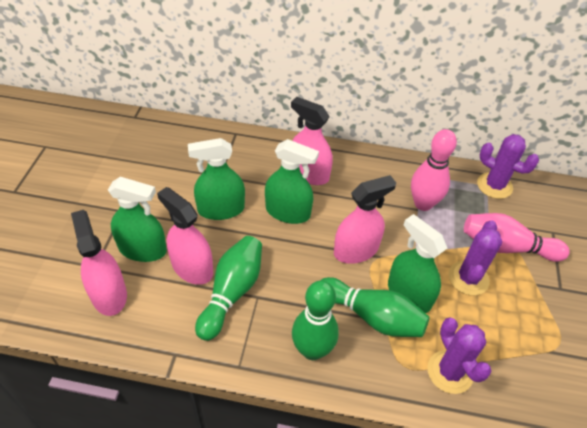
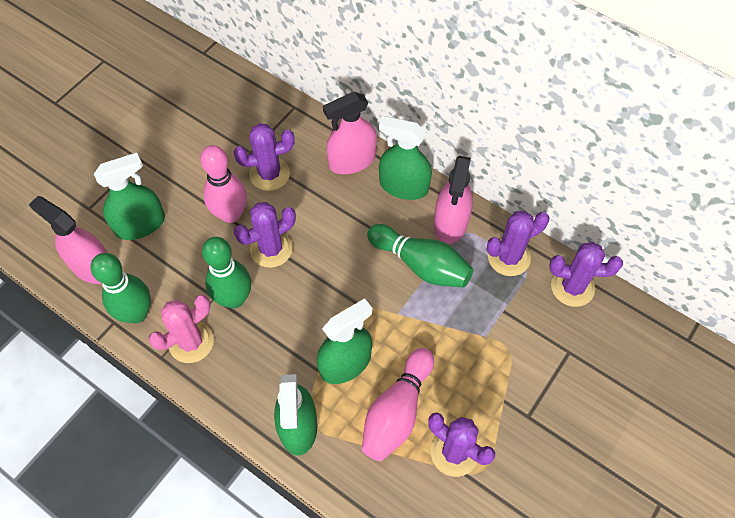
pink cactus: 0 -> 1
pink spray bottle: 4 -> 3
purple cactus: 3 -> 5

